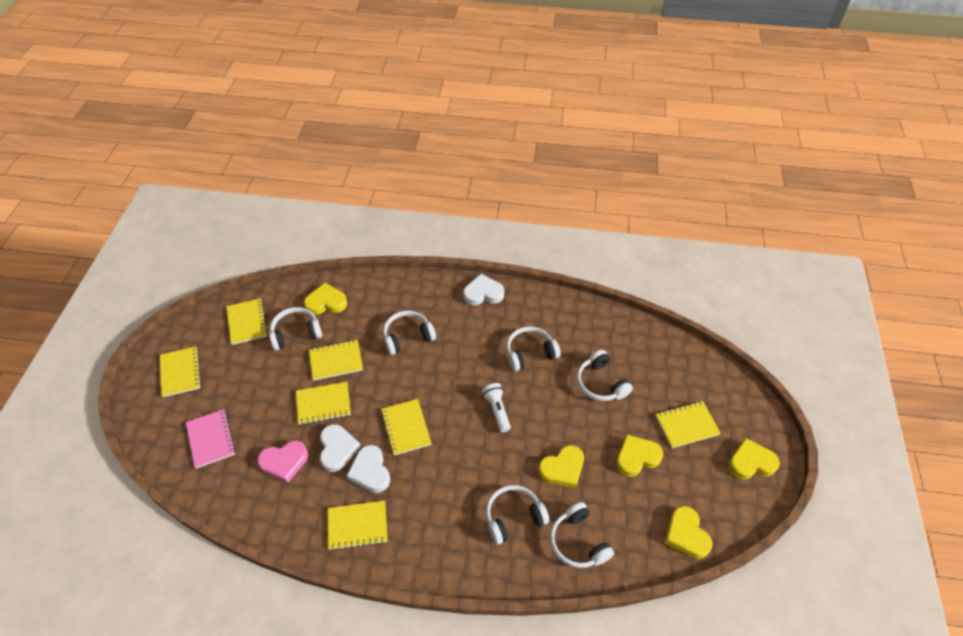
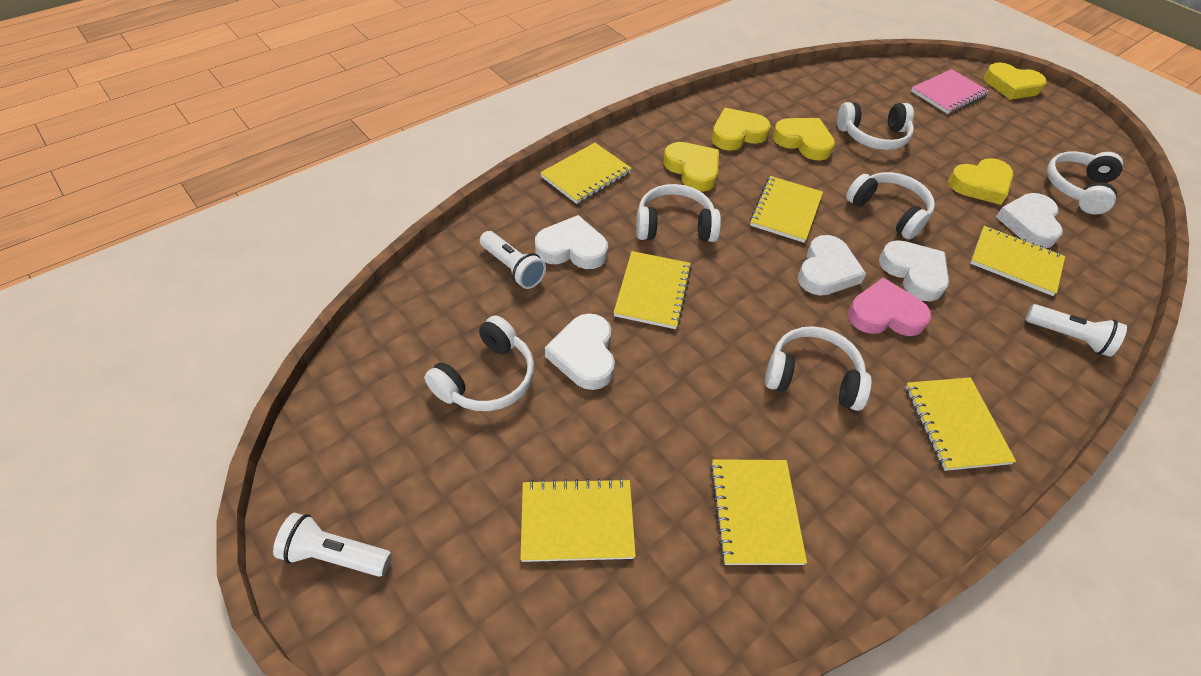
white flashlight: 1 -> 3
white heart: 3 -> 5

